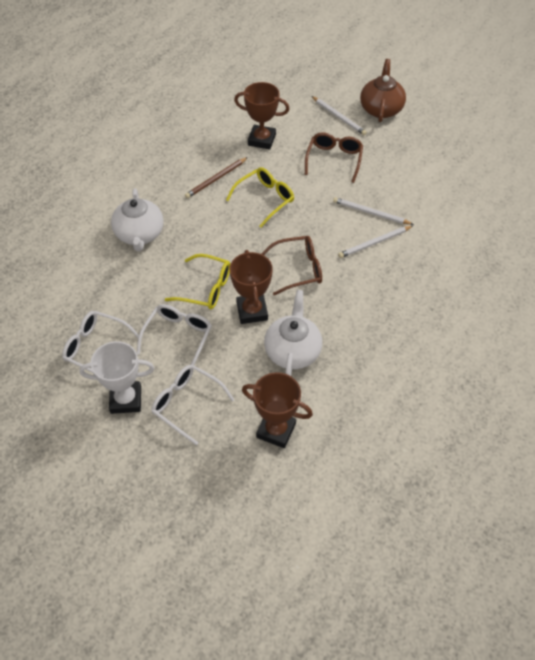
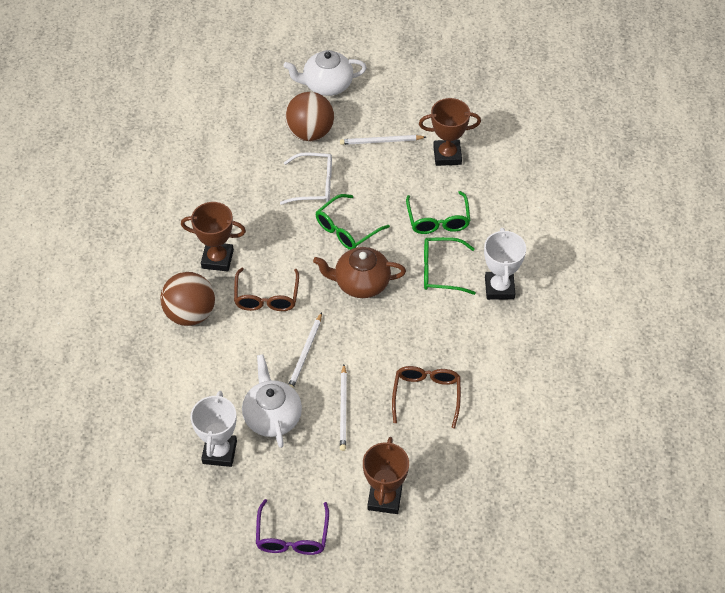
brown ball: 0 -> 2
brown pencil: 1 -> 0
green glasses: 0 -> 3
purple glasses: 0 -> 1
white glasses: 3 -> 1
white trophy: 1 -> 2
yellow glasses: 2 -> 0

